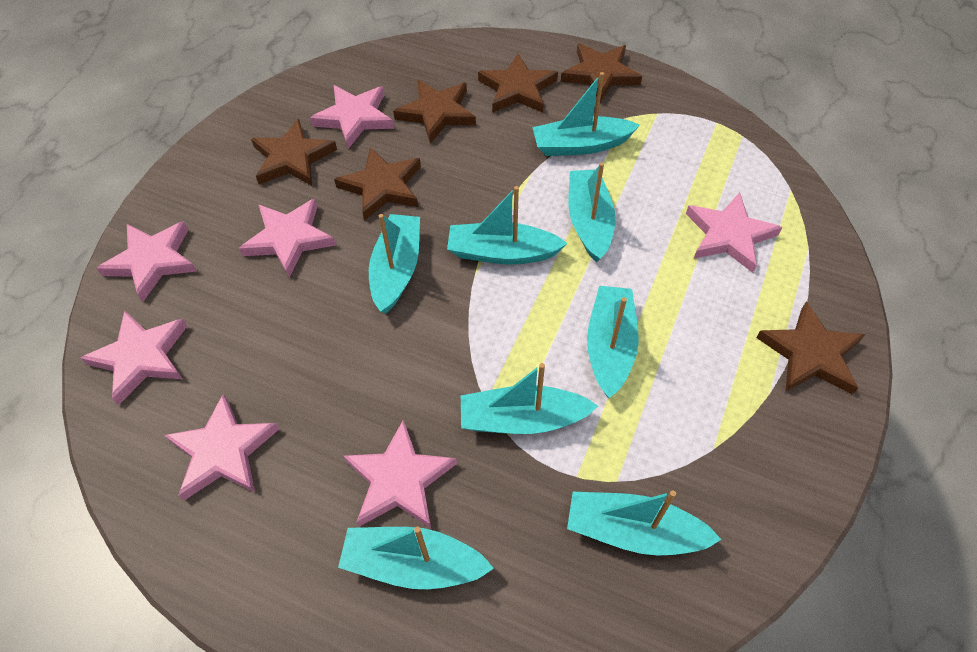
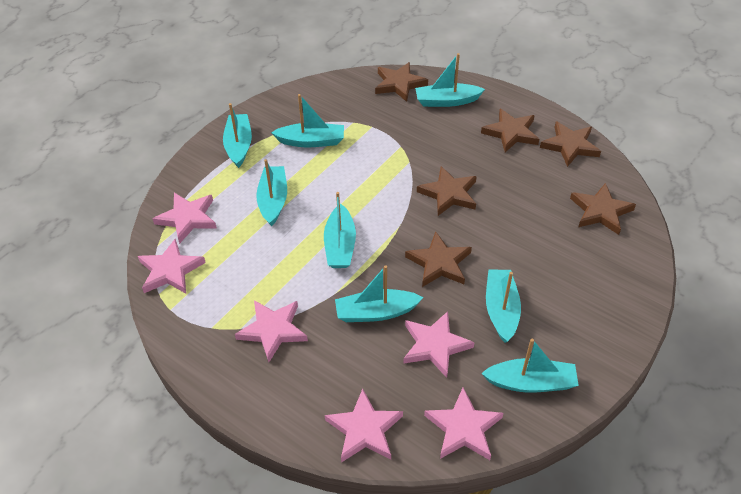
pink star: 7 -> 6

